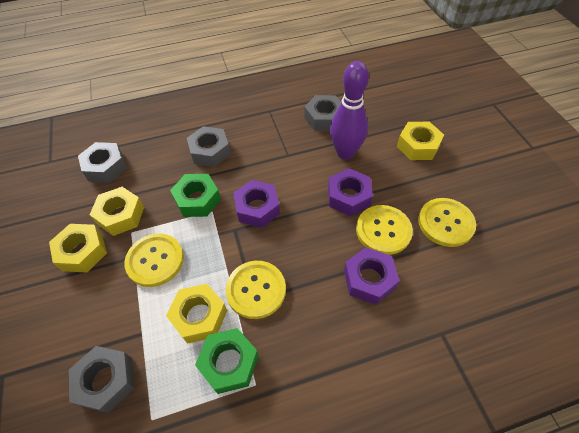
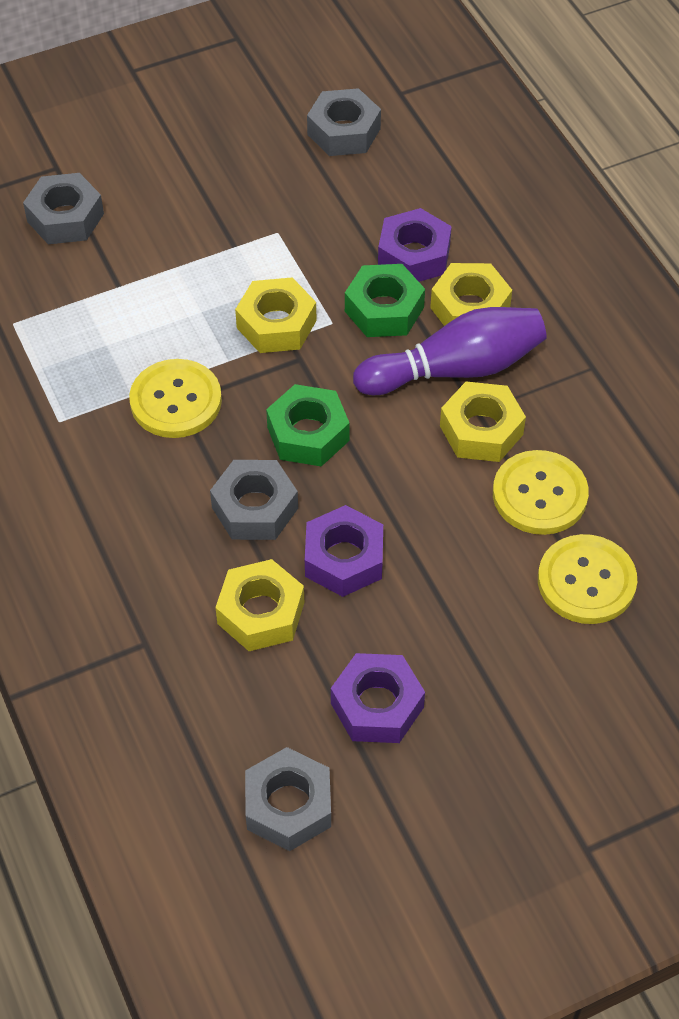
yellow button: 4 -> 3

